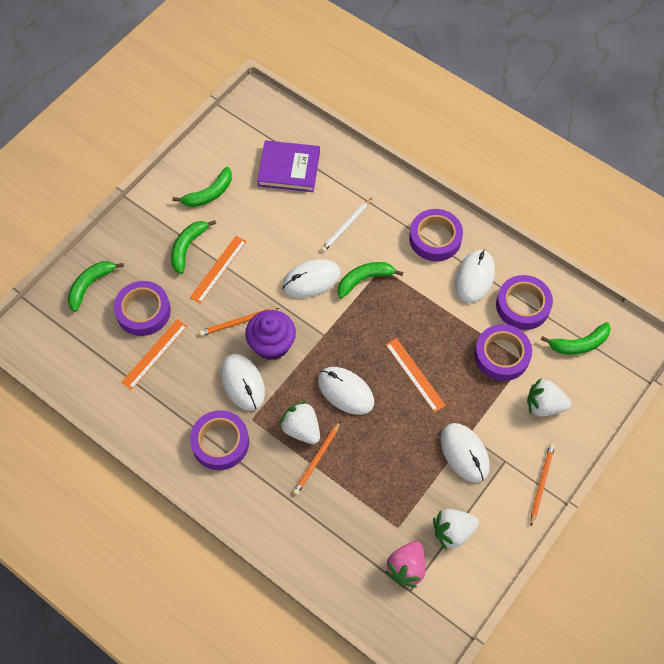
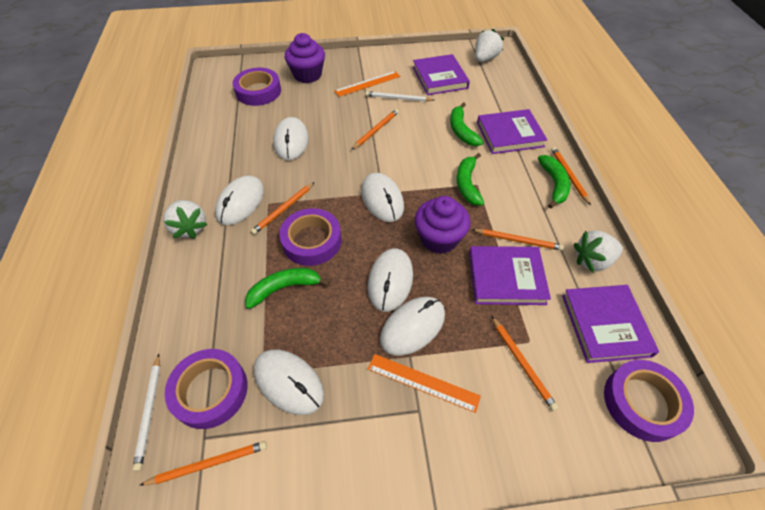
green banana: 5 -> 4
orange pencil: 3 -> 6
orange ruler: 3 -> 2
pink strawberry: 1 -> 0
purple book: 1 -> 4
purple cupcake: 1 -> 2
purple tape: 5 -> 4
white mouse: 5 -> 6
white pencil: 1 -> 2

